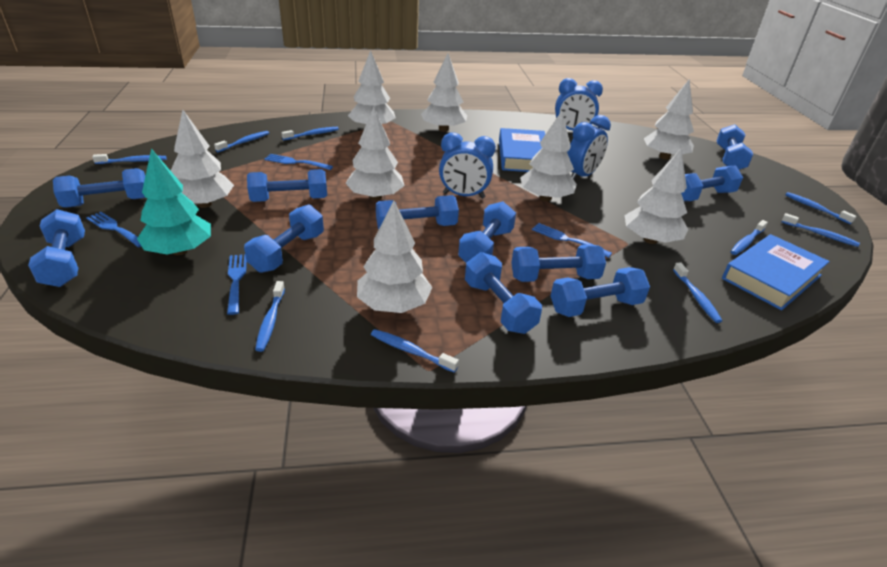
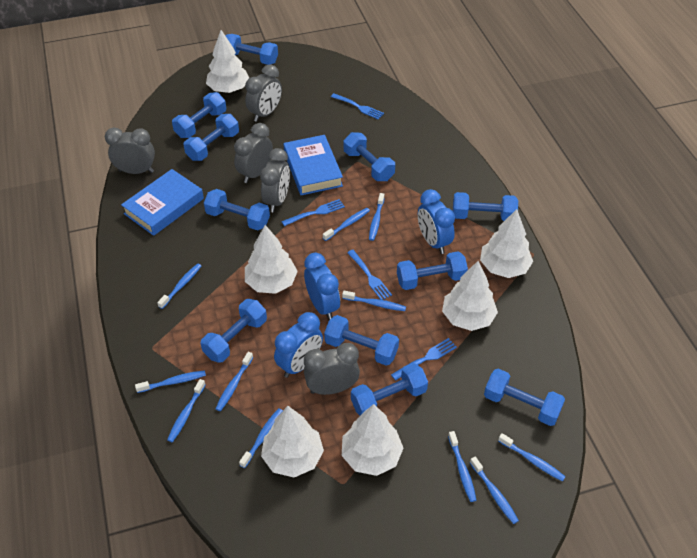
blue toothbrush: 9 -> 11
grey clock: 0 -> 5
turquoise tree: 1 -> 0
white tree: 8 -> 6

